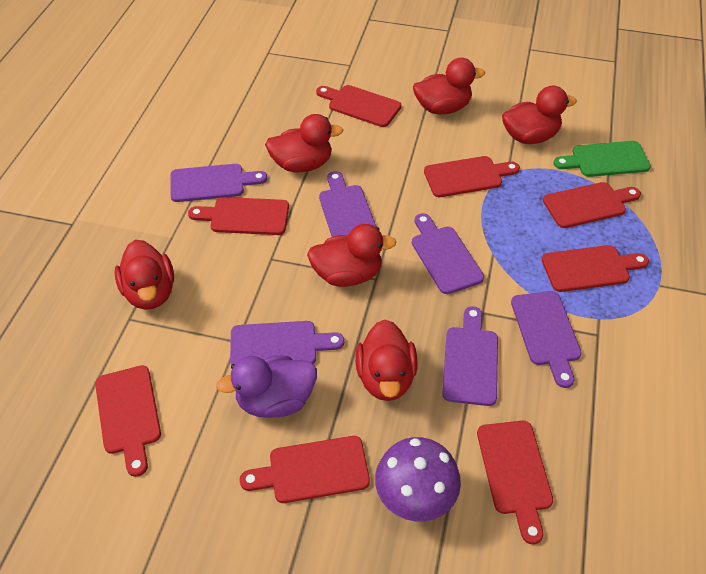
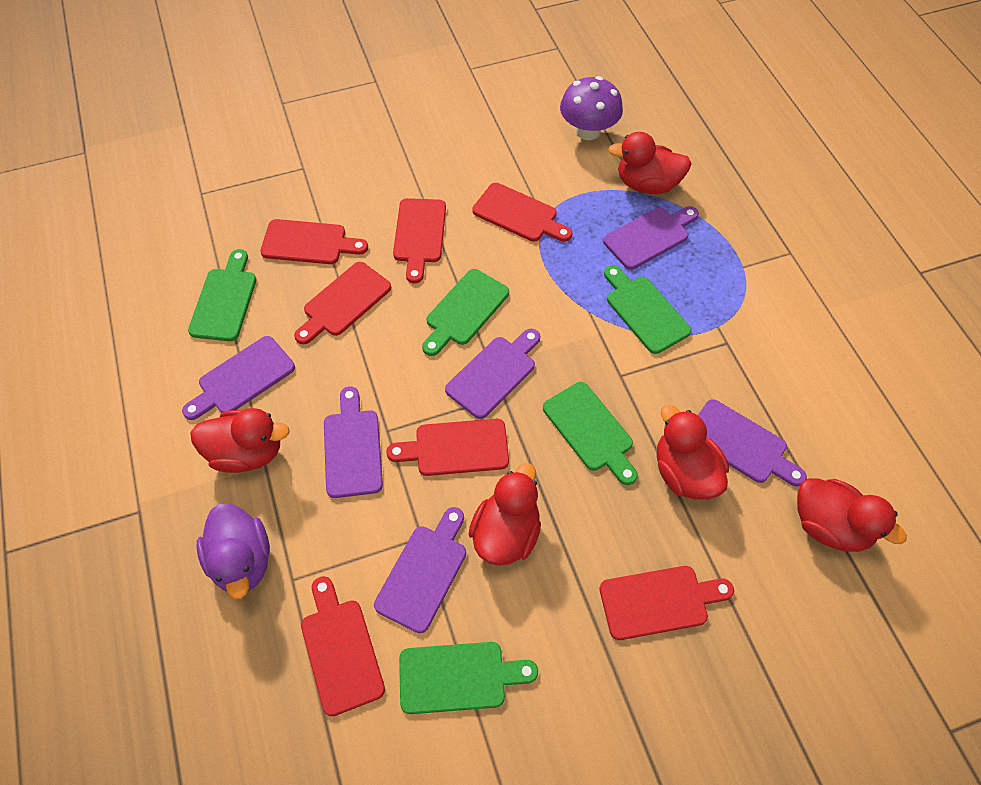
green cutting board: 1 -> 5
red cutting board: 8 -> 7
red duck: 6 -> 5

